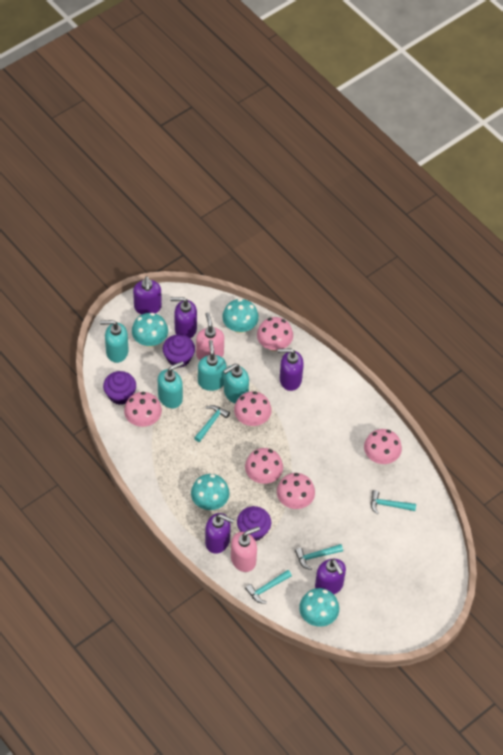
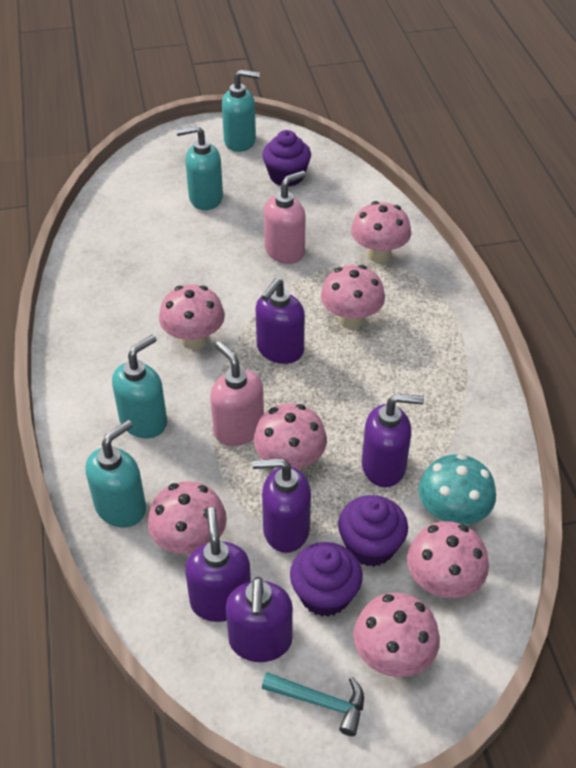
pink mushroom: 6 -> 7
turquoise hammer: 4 -> 1
turquoise mushroom: 4 -> 1

